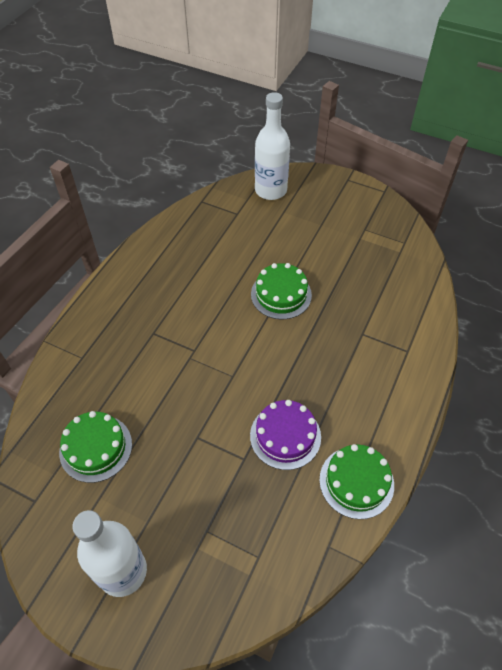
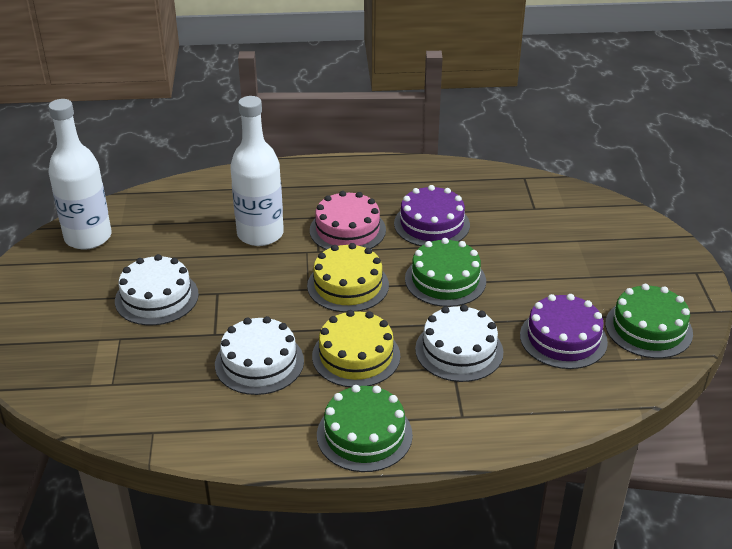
pink cake: 0 -> 1
purple cake: 1 -> 2
white cake: 0 -> 3
yellow cake: 0 -> 2

